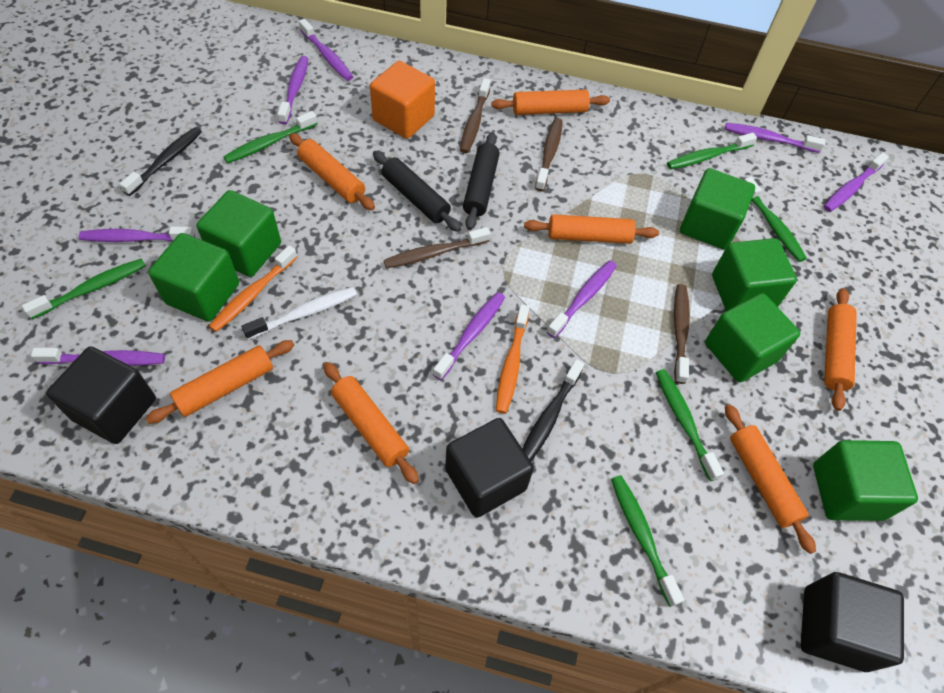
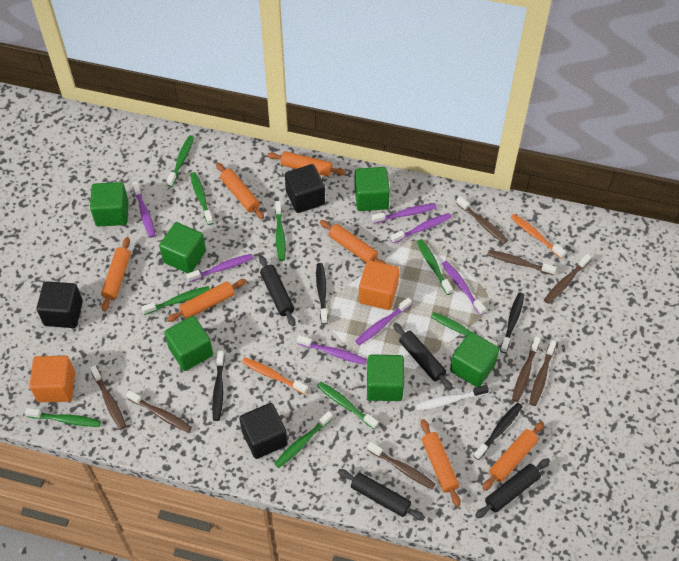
black rolling pin: 2 -> 4
black toothbrush: 2 -> 4
brown toothbrush: 4 -> 8
green toothbrush: 6 -> 9
orange cube: 1 -> 2
purple toothbrush: 8 -> 7

